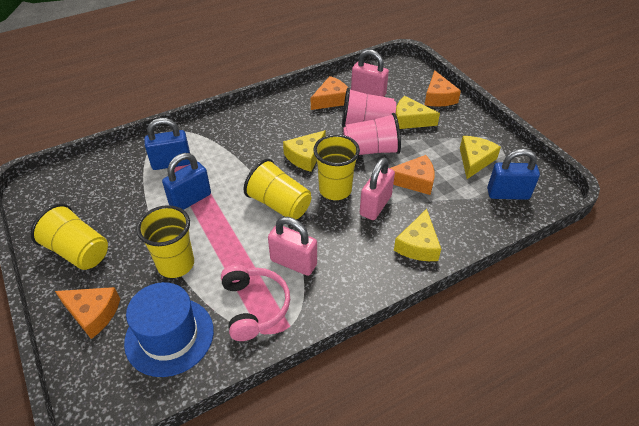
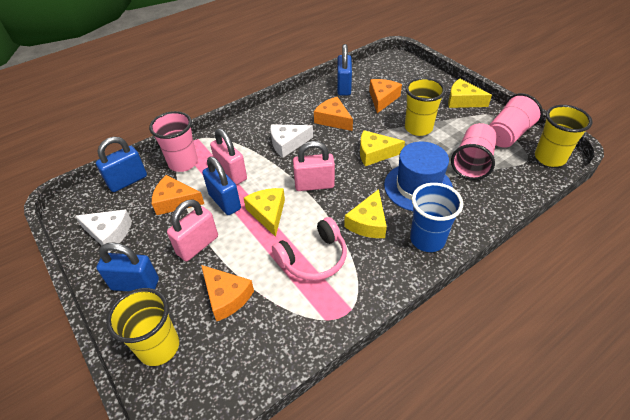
blue cup: 0 -> 1
blue padlock: 3 -> 4
pink cup: 2 -> 3
white cheese: 0 -> 2
yellow cup: 4 -> 3

